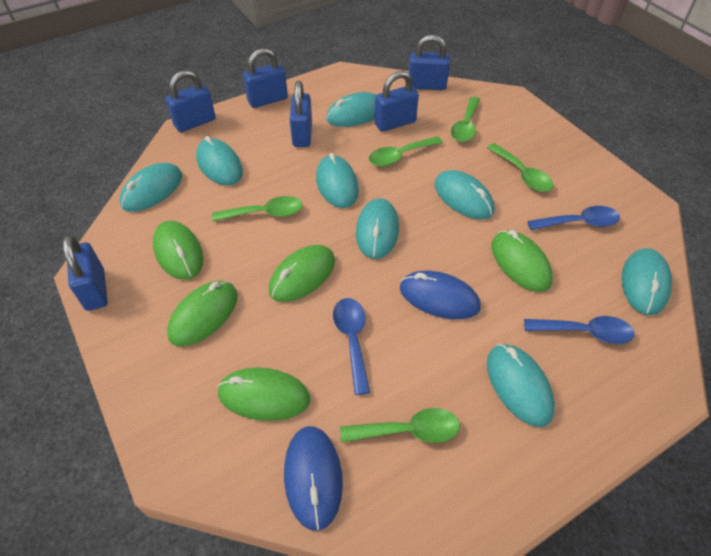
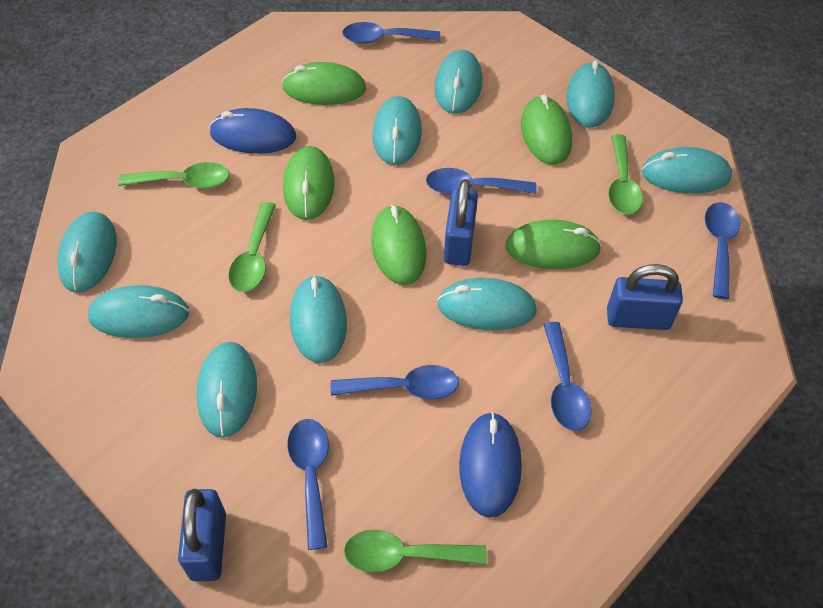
blue padlock: 6 -> 3
blue spoon: 3 -> 6
green spoon: 5 -> 4
turquoise mouse: 8 -> 9

